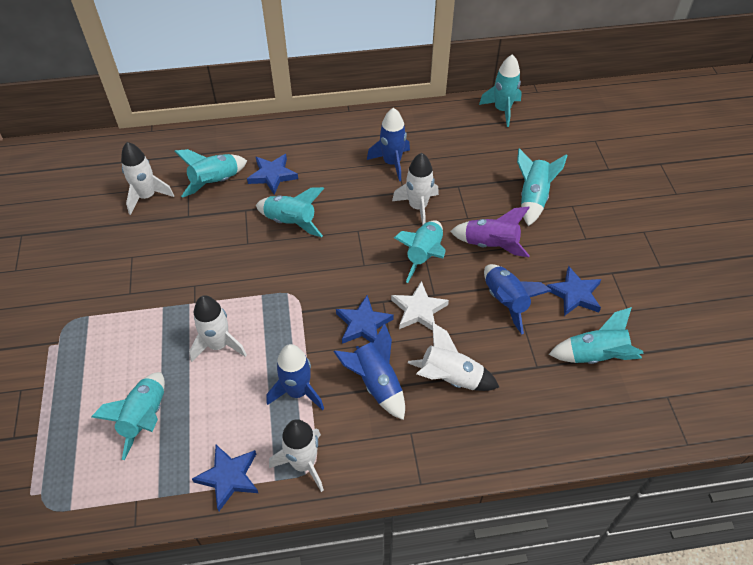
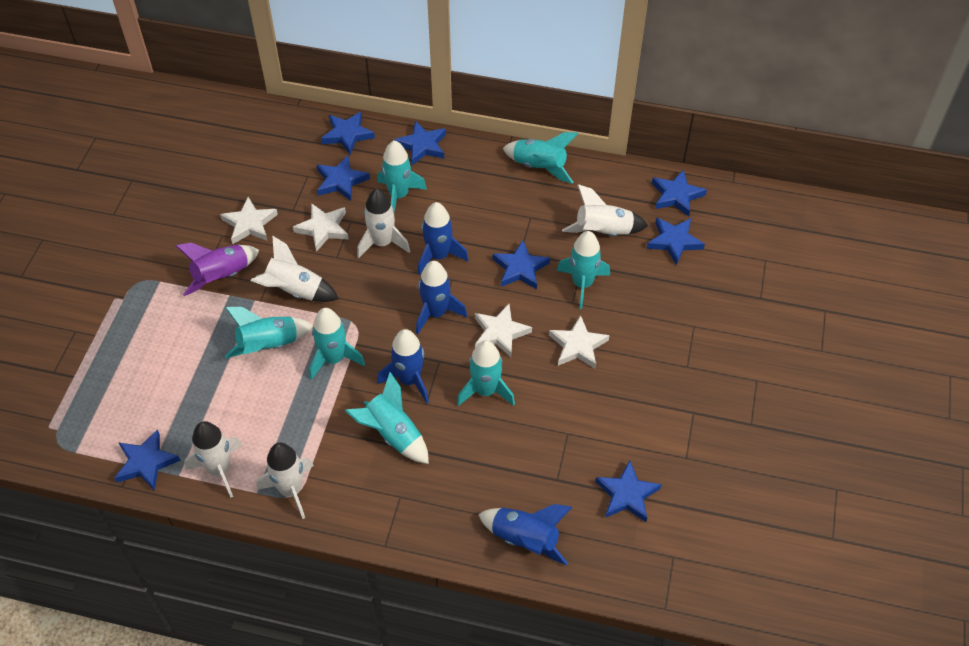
blue star: 4 -> 8
white star: 1 -> 4

